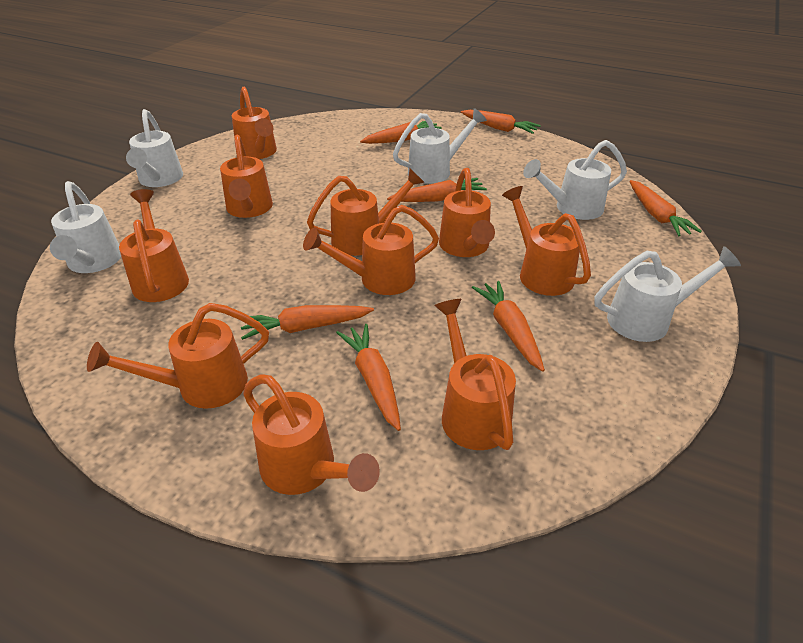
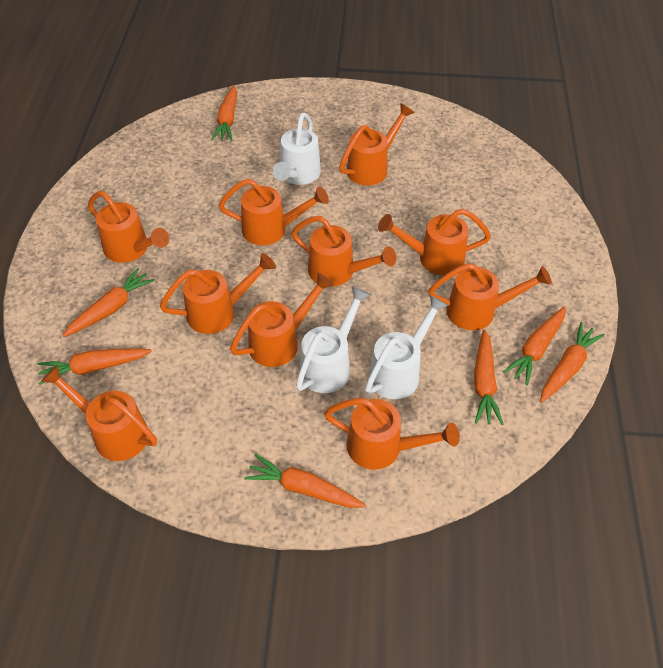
white watering can: 5 -> 3

